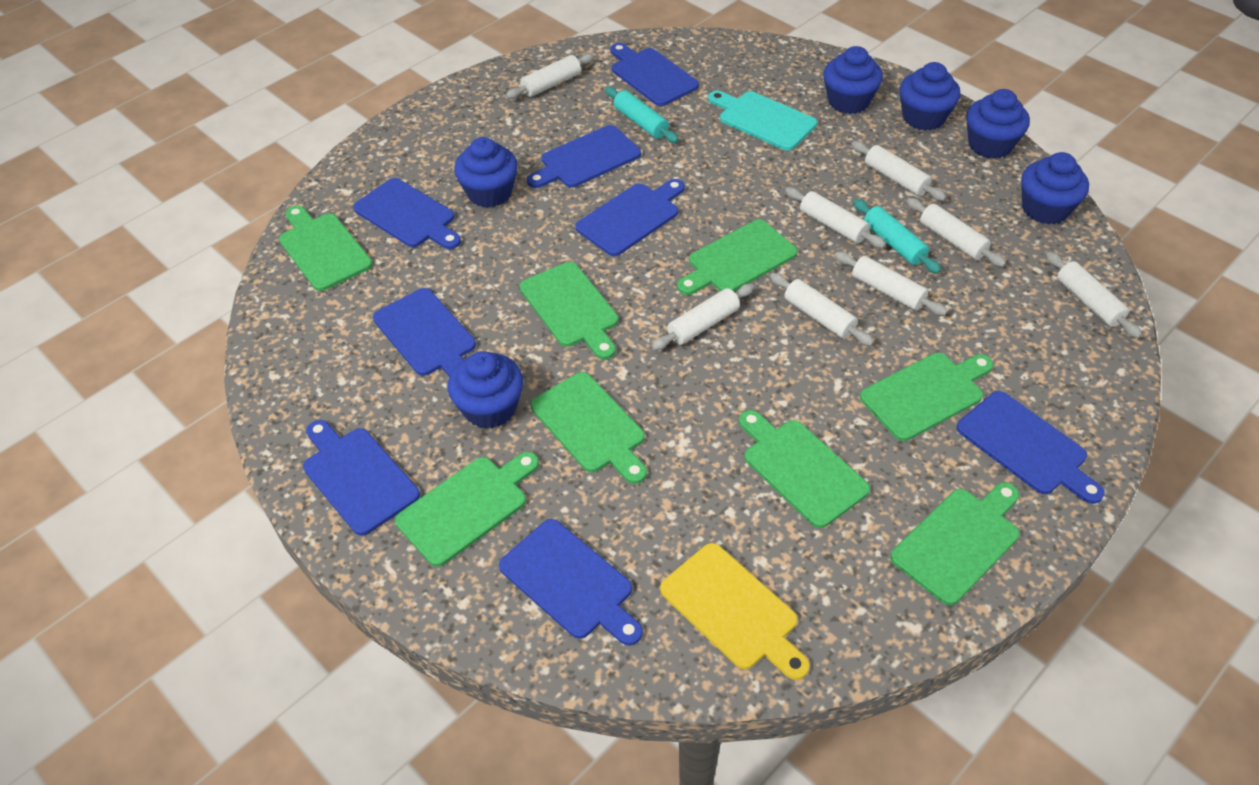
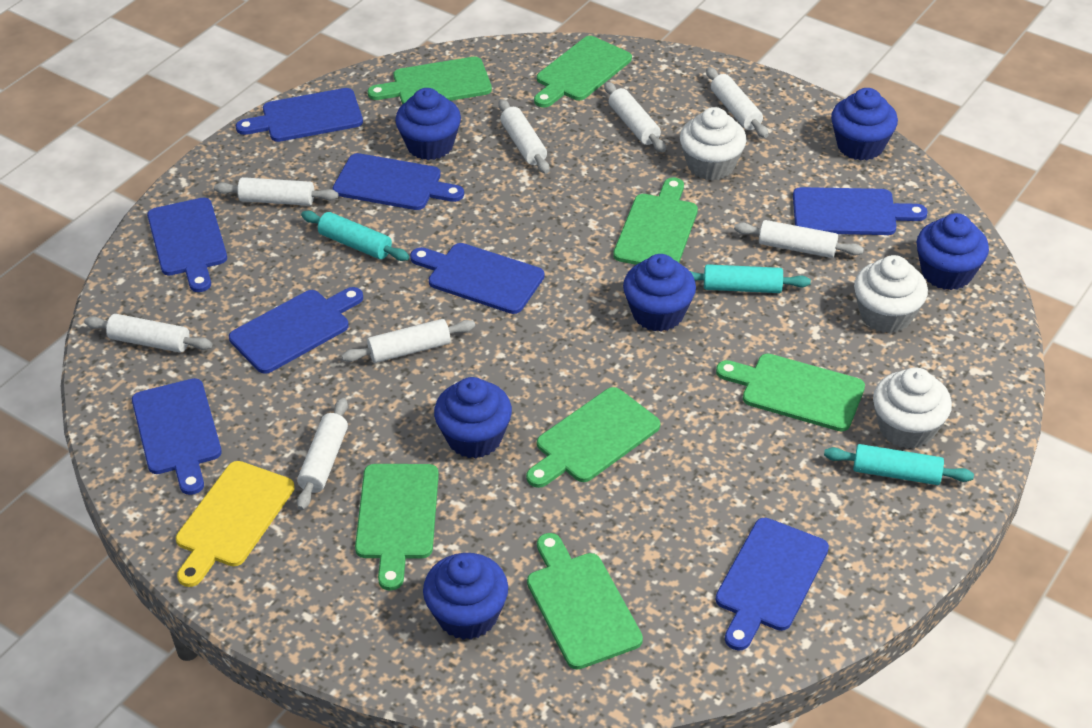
green cutting board: 8 -> 7
turquoise cutting board: 1 -> 0
turquoise rolling pin: 2 -> 3
white cupcake: 0 -> 3

